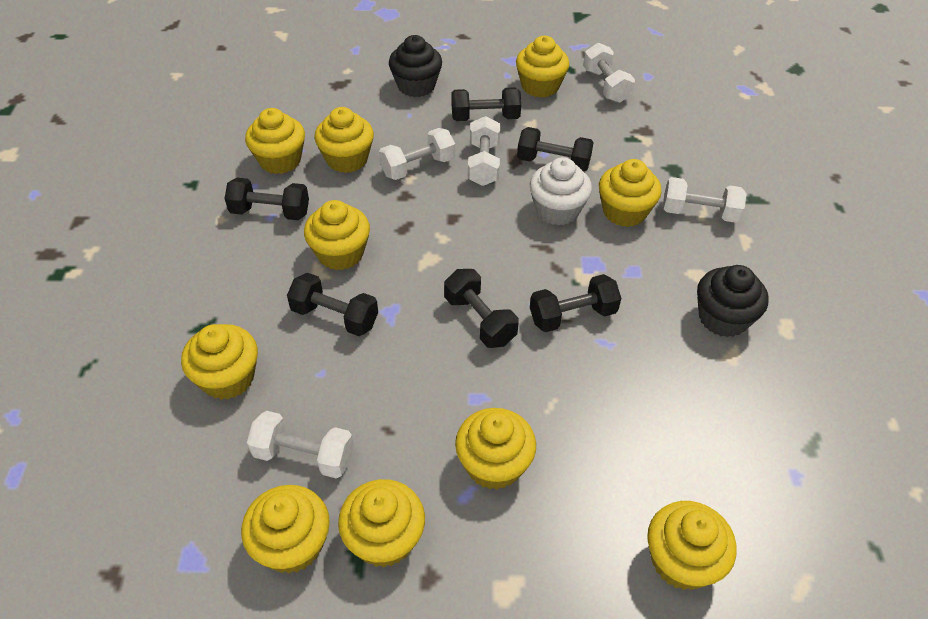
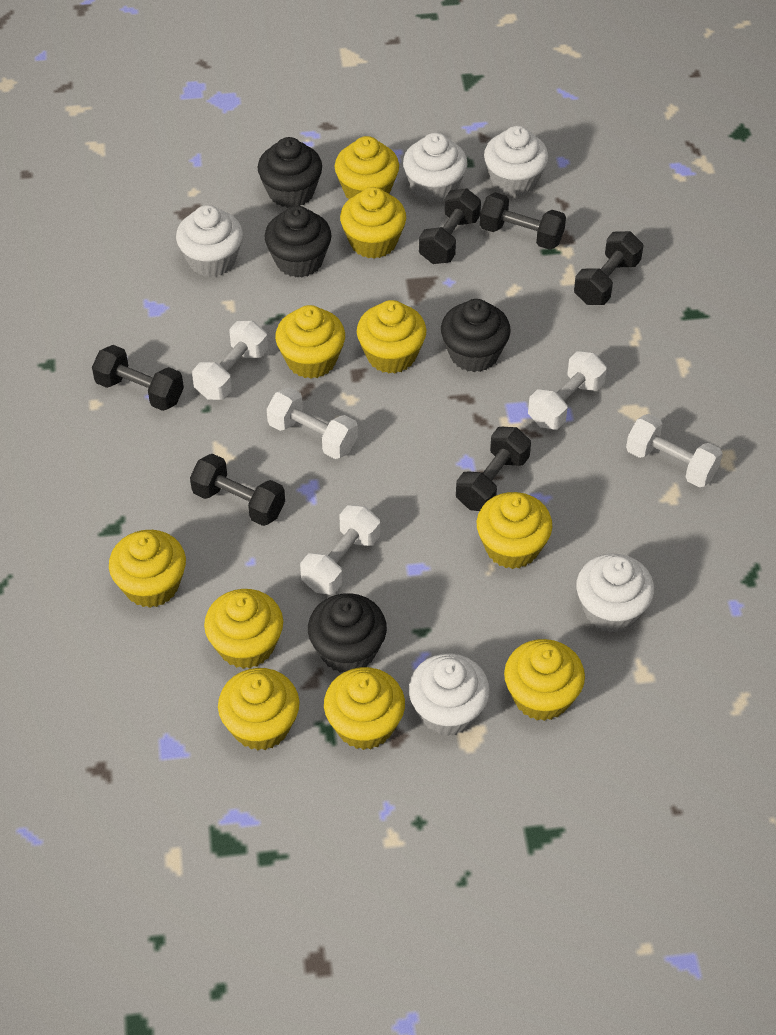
black cupcake: 2 -> 4
white cupcake: 1 -> 5

